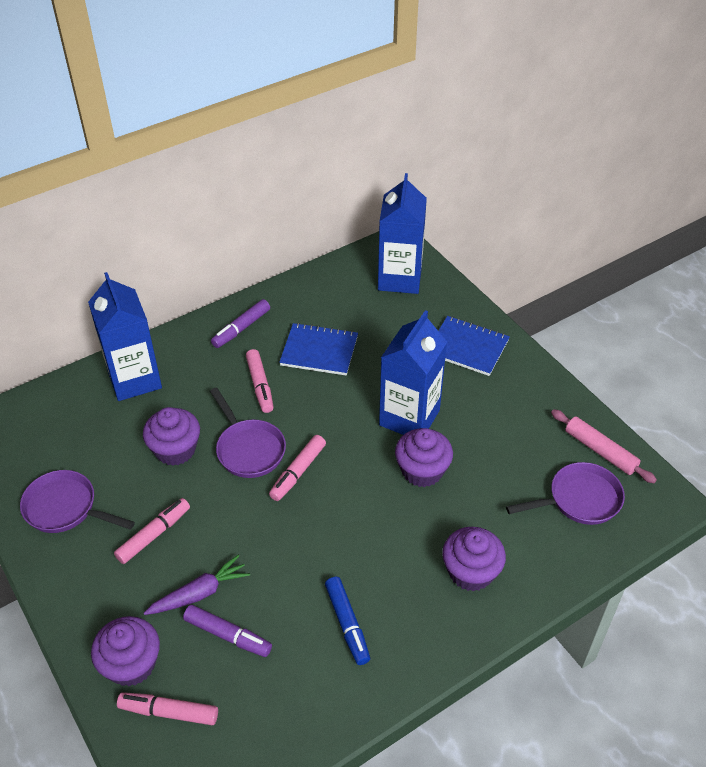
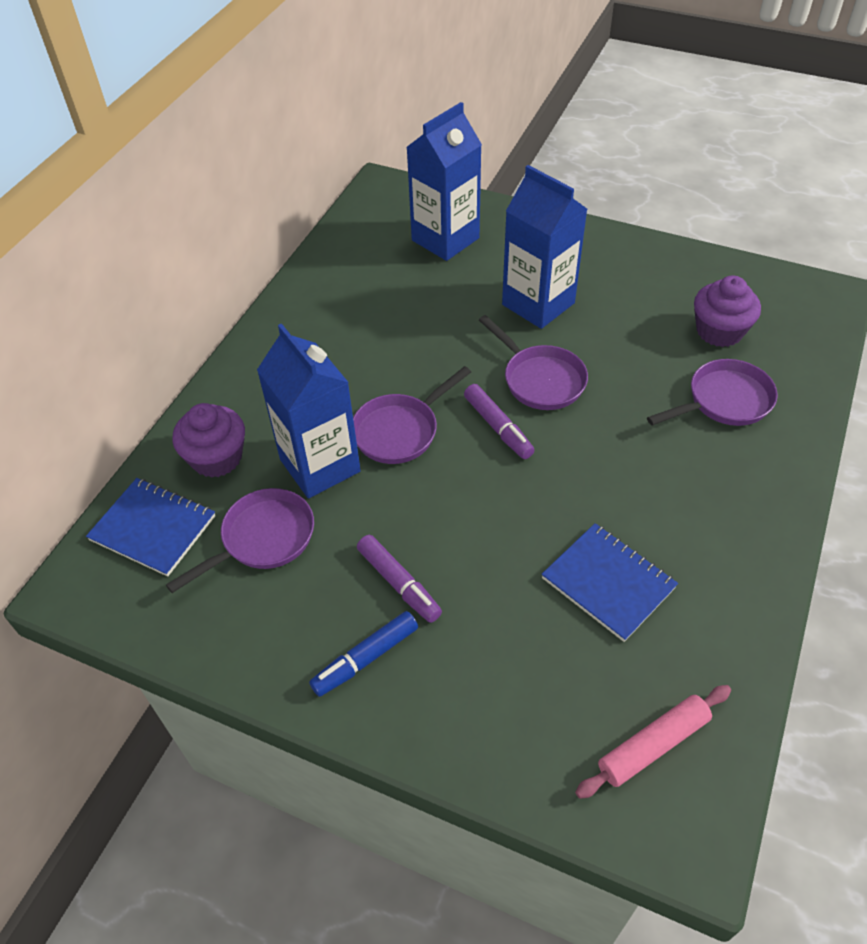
pink marker: 4 -> 0
purple carrot: 1 -> 0
purple cupcake: 4 -> 2
purple pan: 3 -> 4

